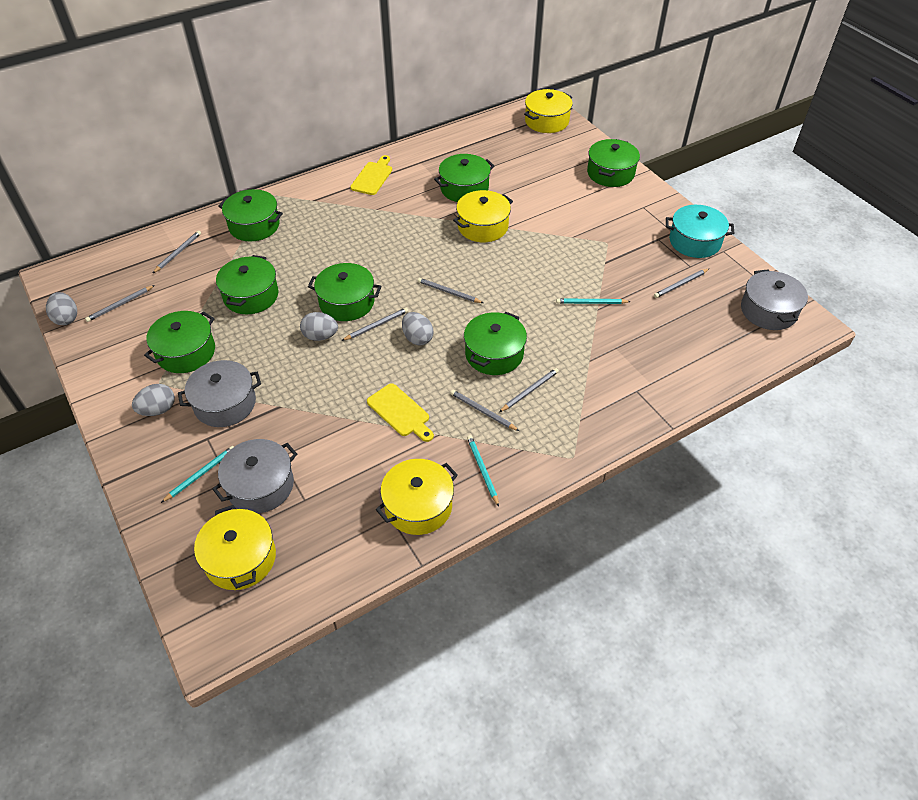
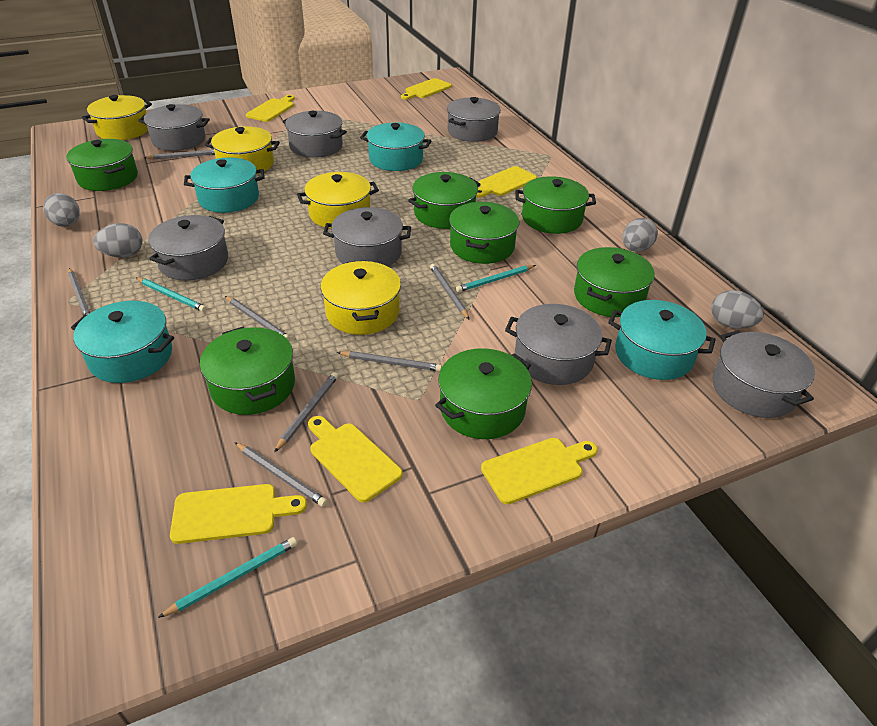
grey pot: 3 -> 7
turquoise pot: 1 -> 4
yellow cutting board: 2 -> 6

